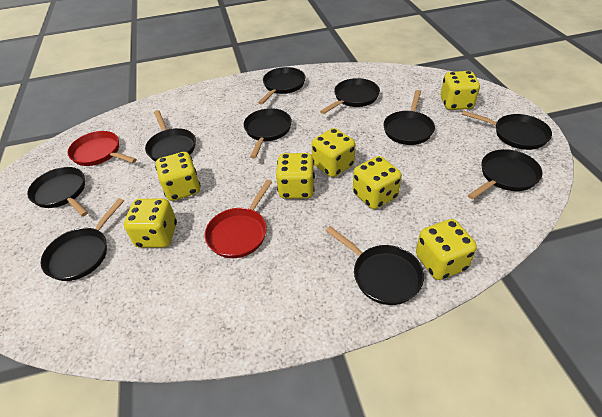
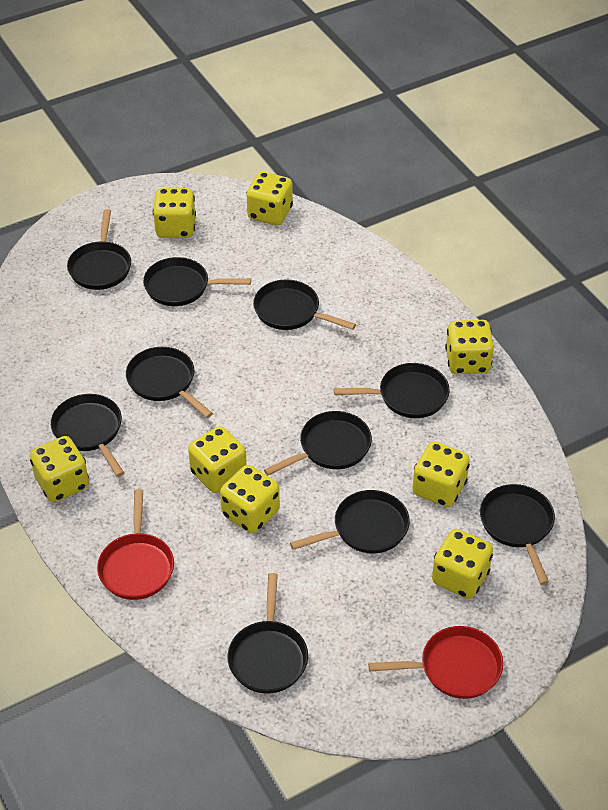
yellow dice: 7 -> 8

